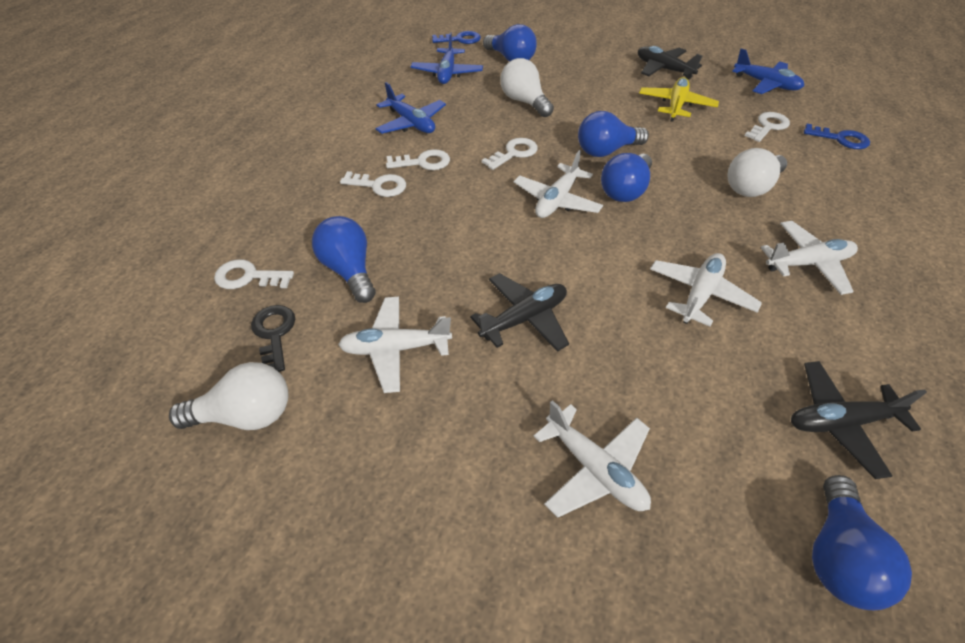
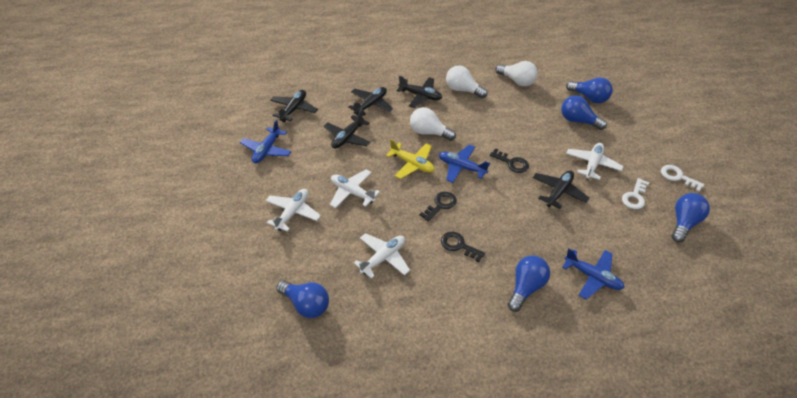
black key: 1 -> 3
black plane: 3 -> 5
blue key: 2 -> 0
white key: 5 -> 2
white plane: 5 -> 4

